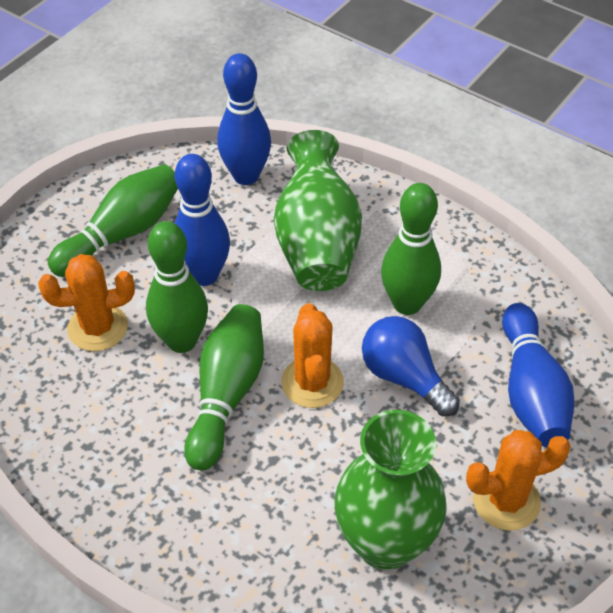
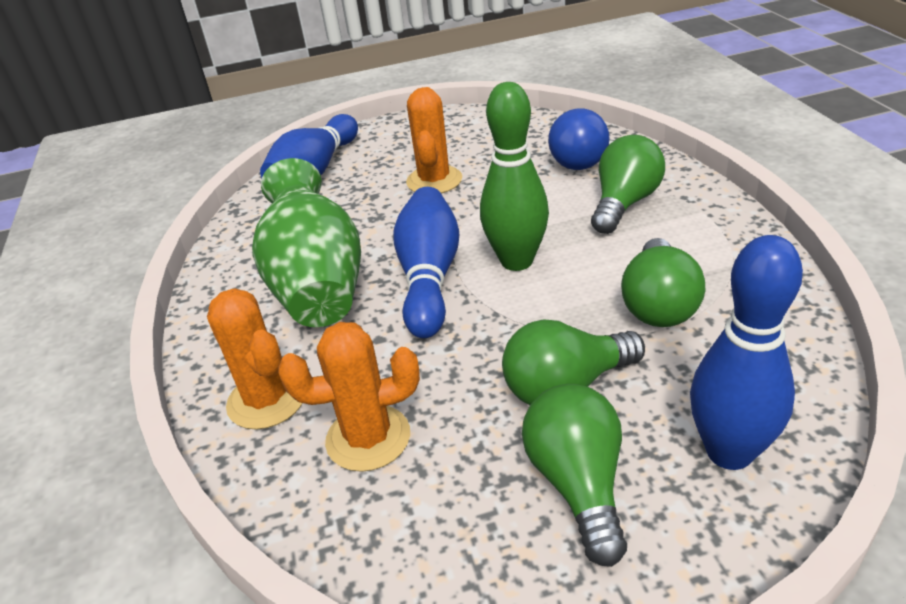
green bowling pin: 4 -> 1
green light bulb: 0 -> 4
green vase: 2 -> 1

